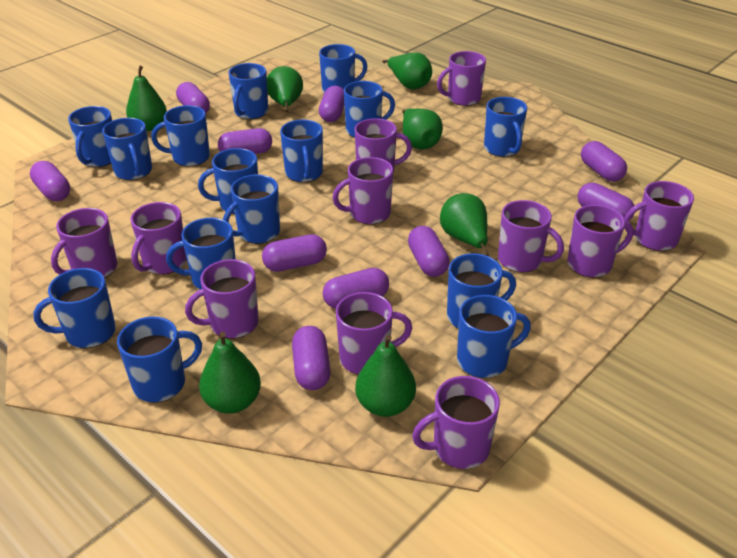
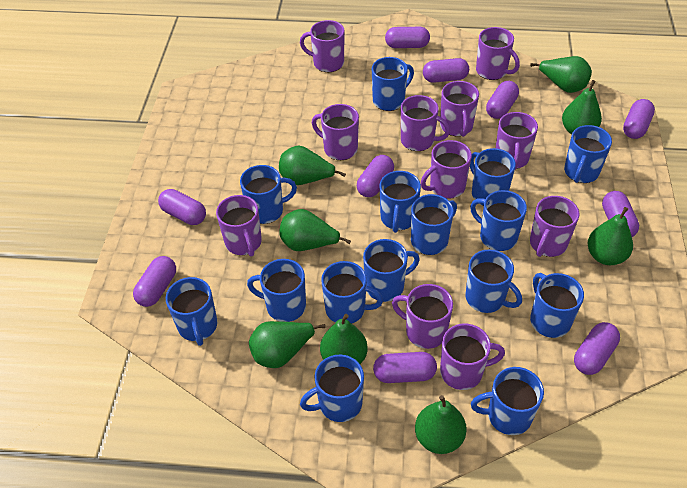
green pear: 7 -> 8

